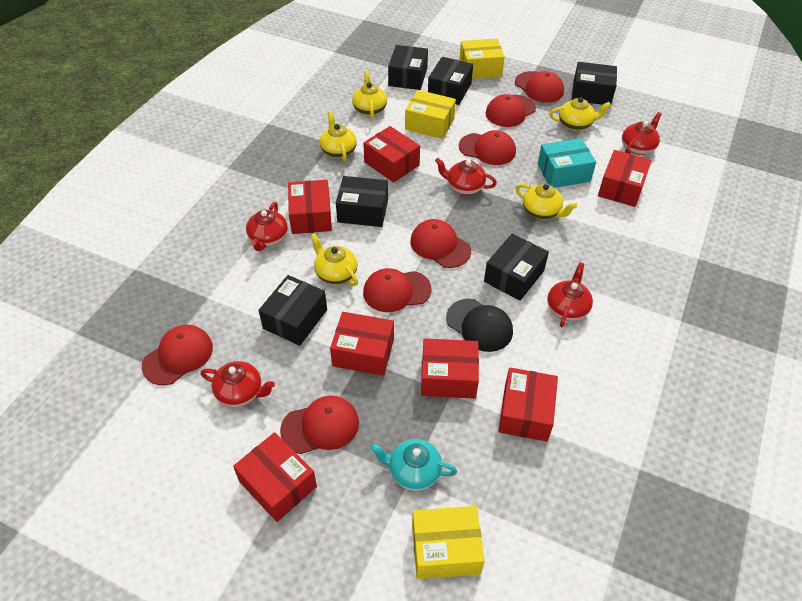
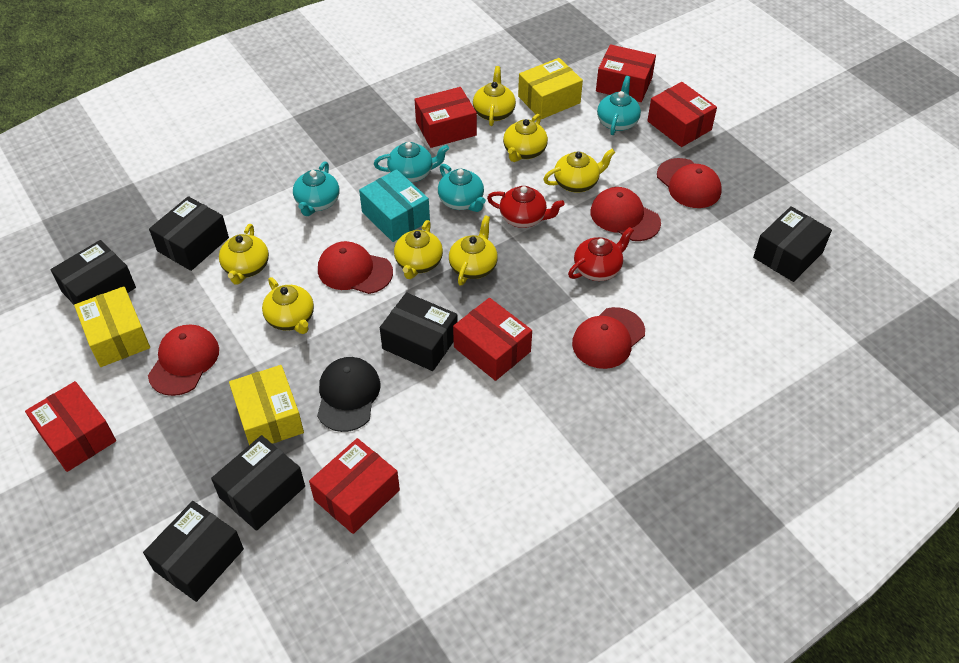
red box: 7 -> 6
red cap: 7 -> 5
red teapot: 5 -> 2
turquoise teapot: 1 -> 4
yellow teapot: 5 -> 7

